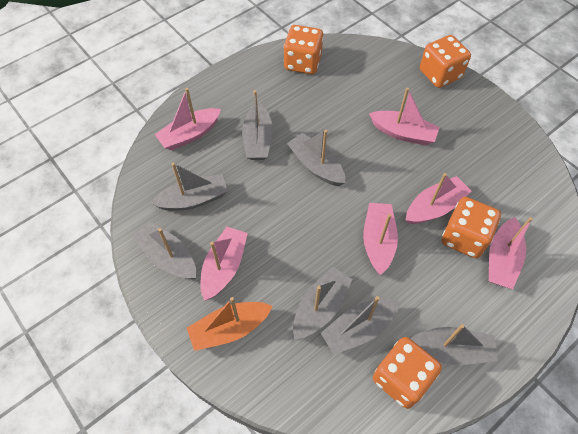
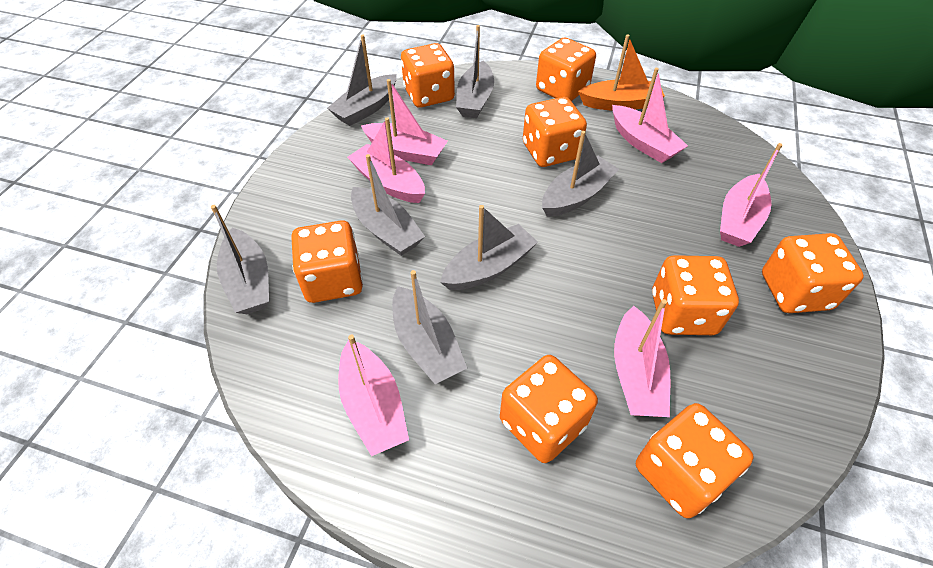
orange dice: 4 -> 8

